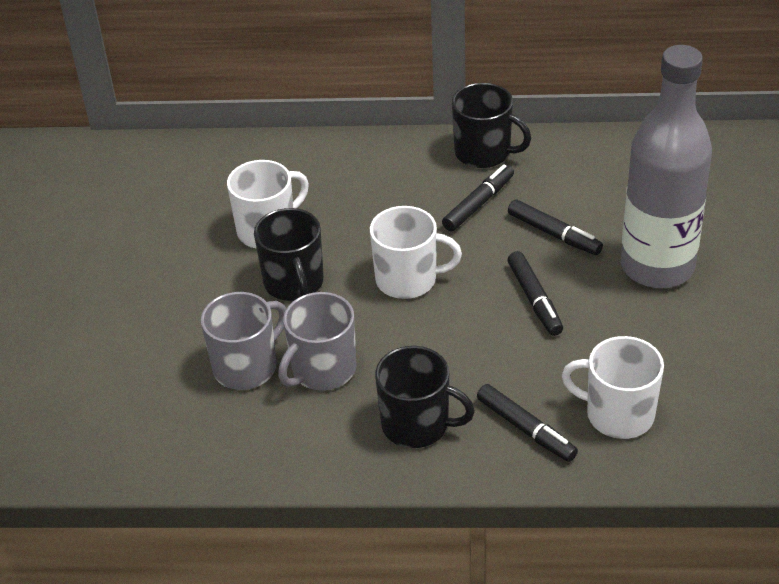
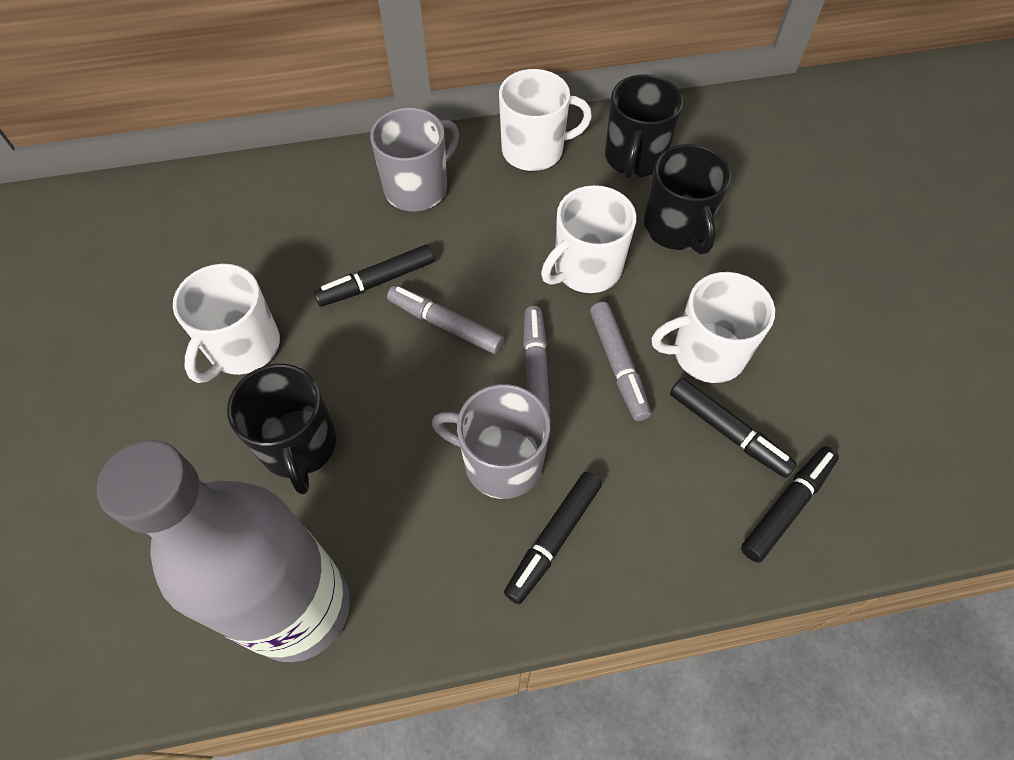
grey marker: 0 -> 3
white mug: 3 -> 4

